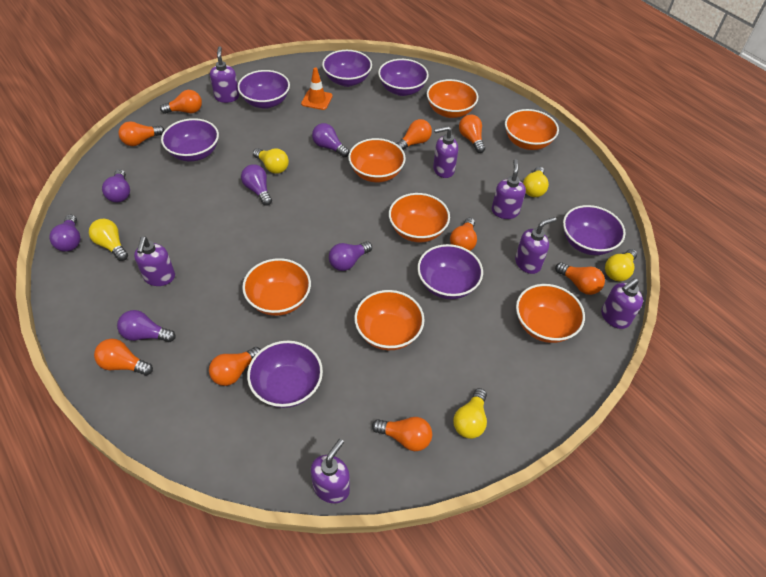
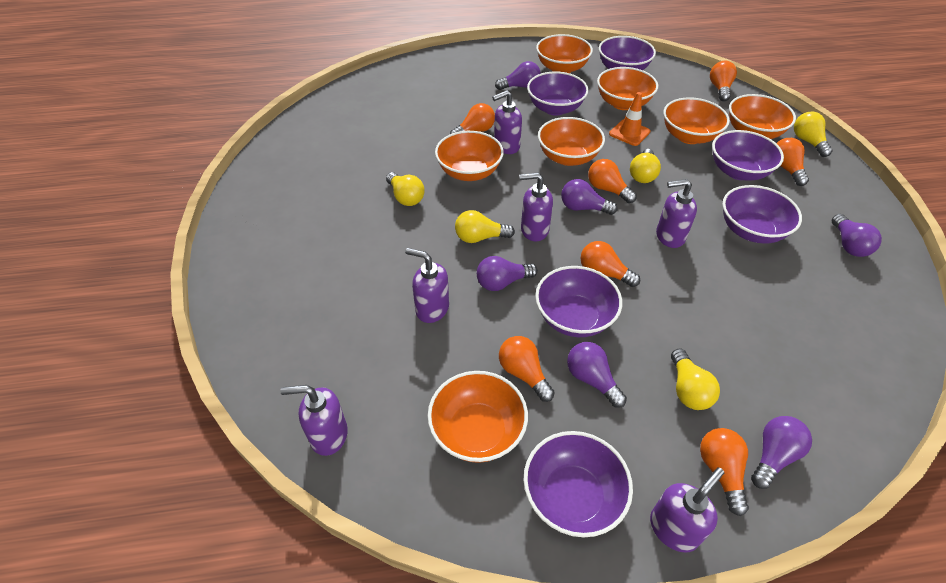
orange light bulb: 9 -> 7
purple bowl: 7 -> 6
purple soap dispenser: 7 -> 6

